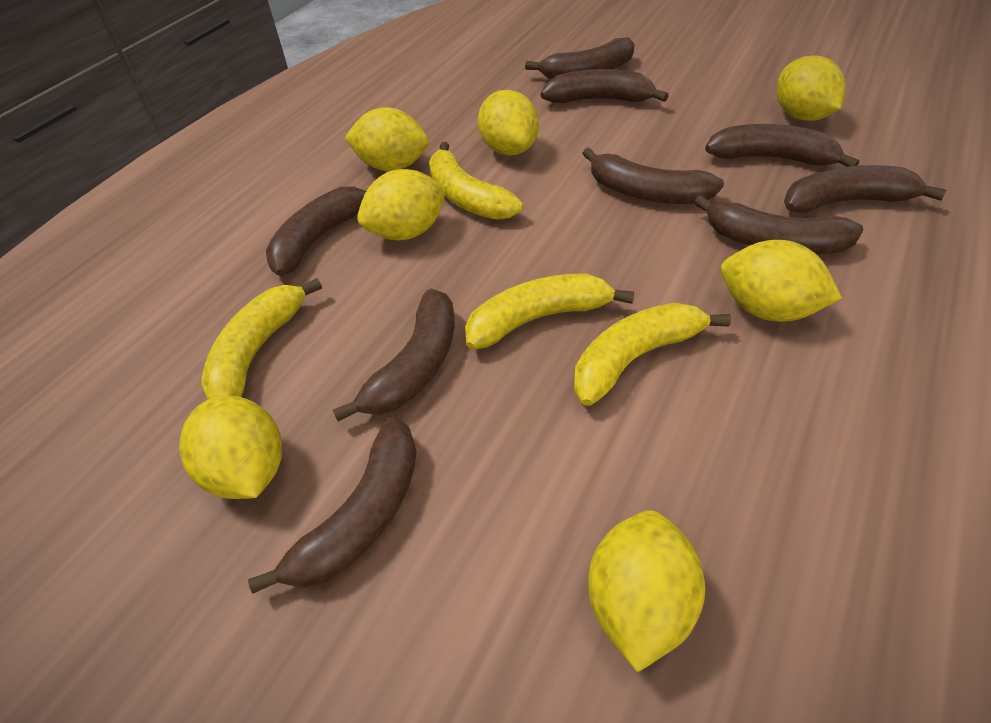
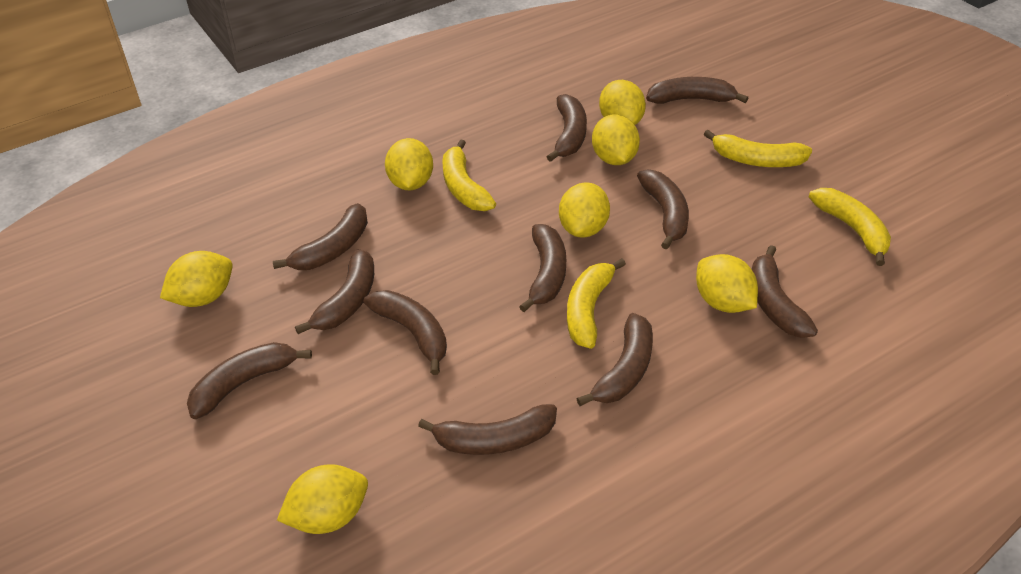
brown banana: 9 -> 11

